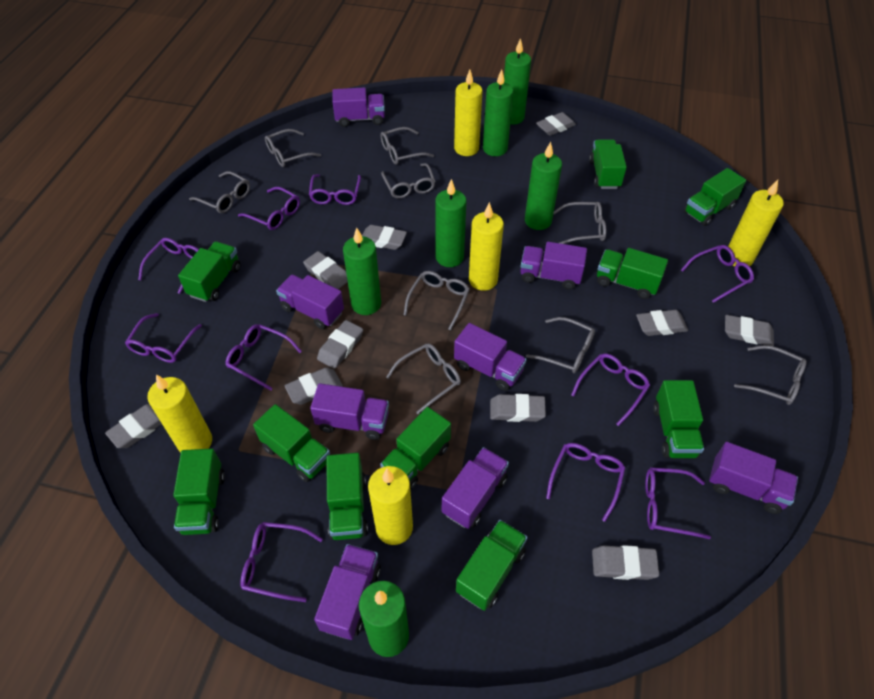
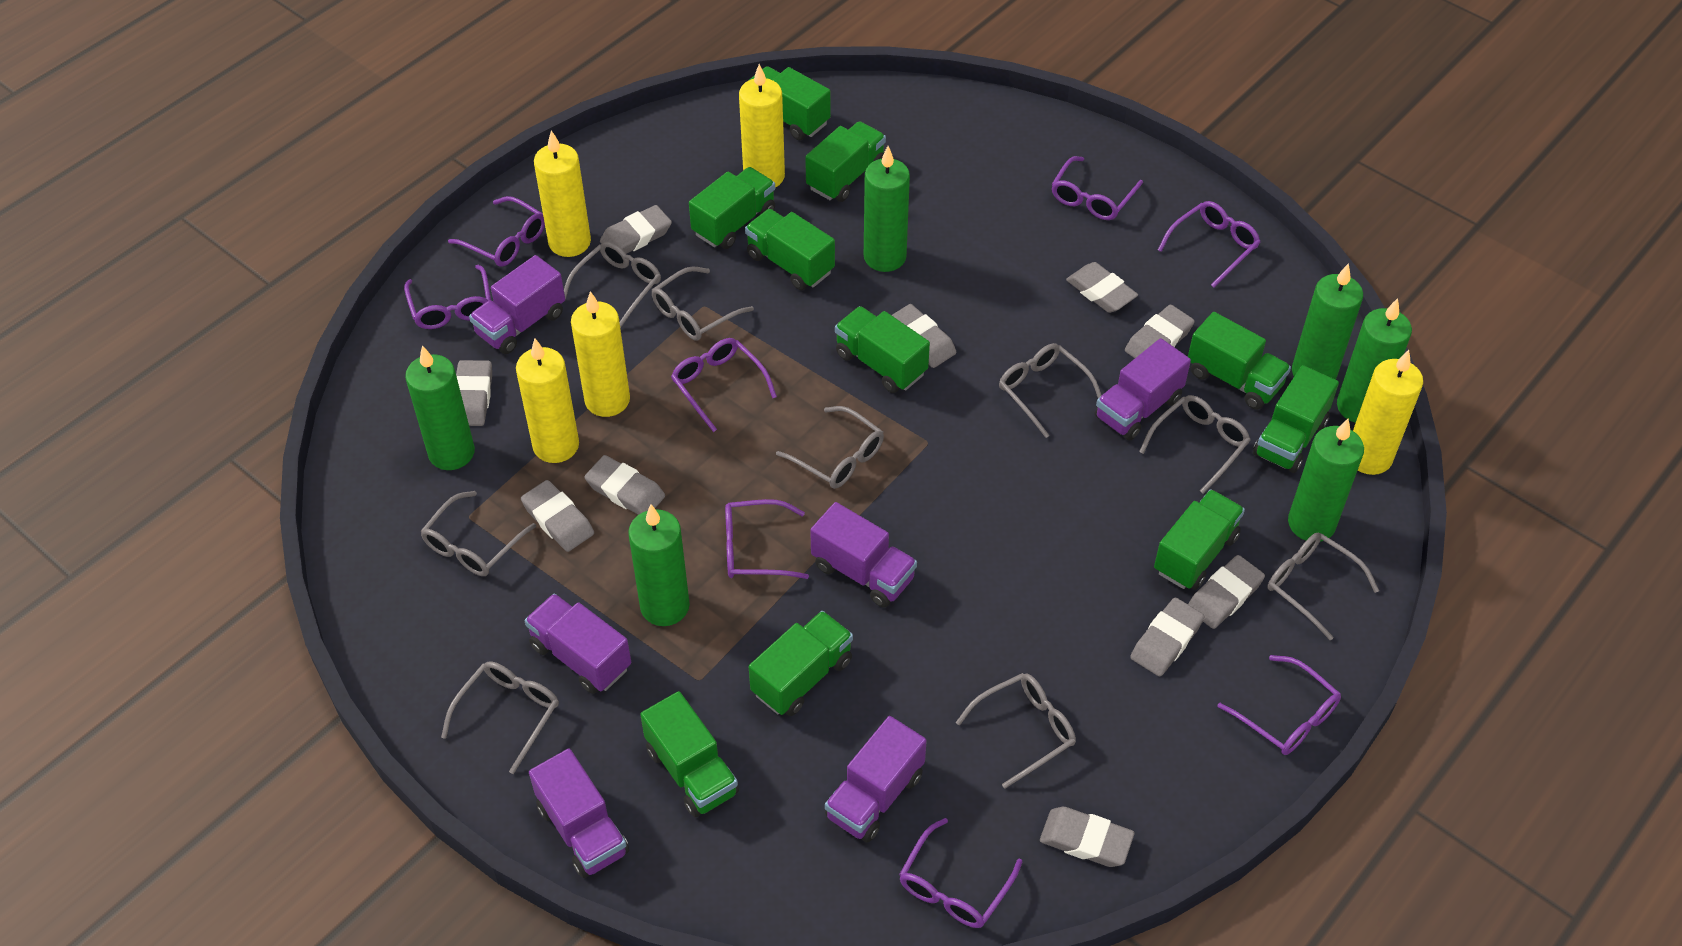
purple glasses: 10 -> 8
purple truck: 8 -> 6

